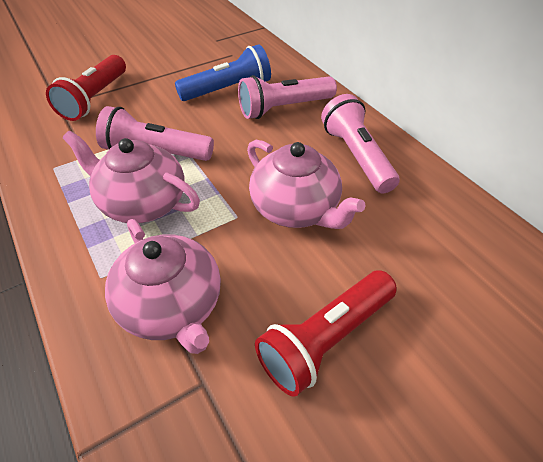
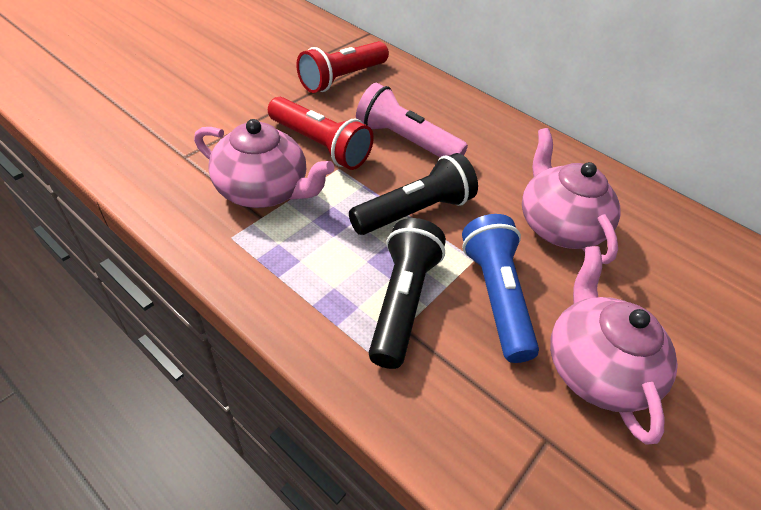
black flashlight: 0 -> 2
pink flashlight: 3 -> 1

